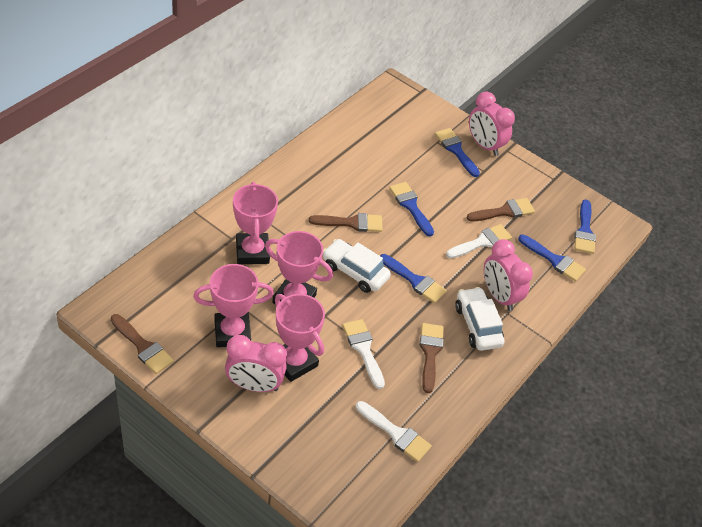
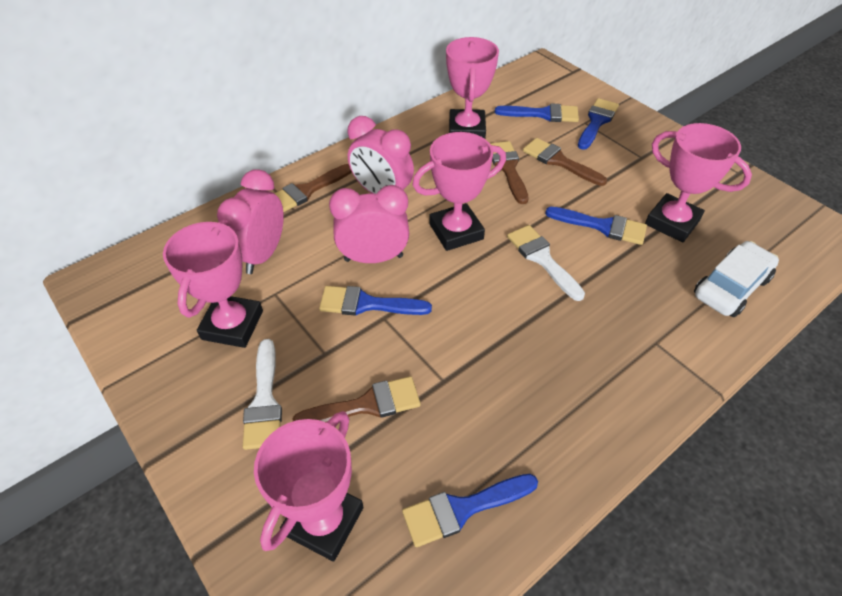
pink trophy: 4 -> 5
white brush: 3 -> 2
white car: 2 -> 1

